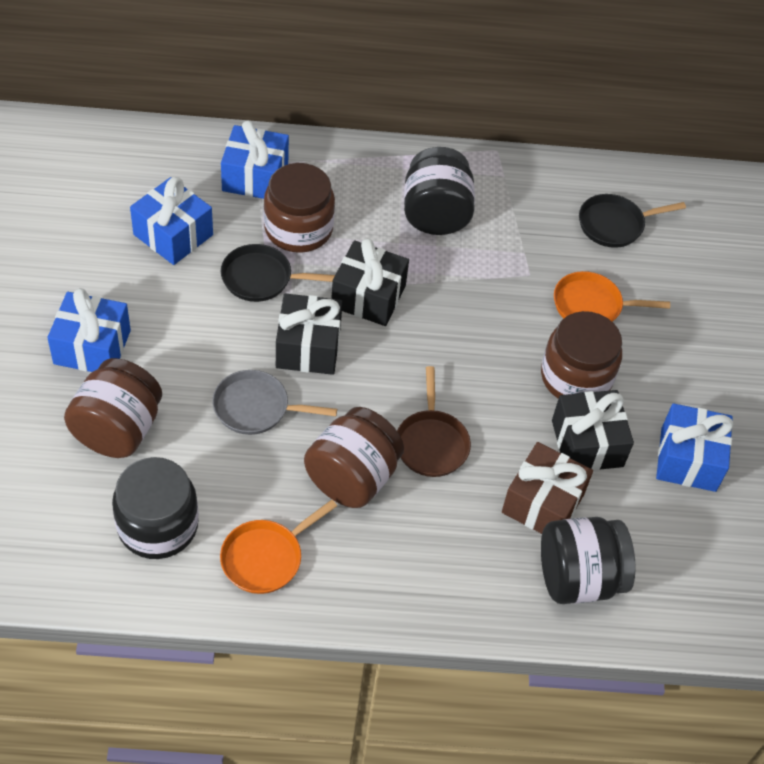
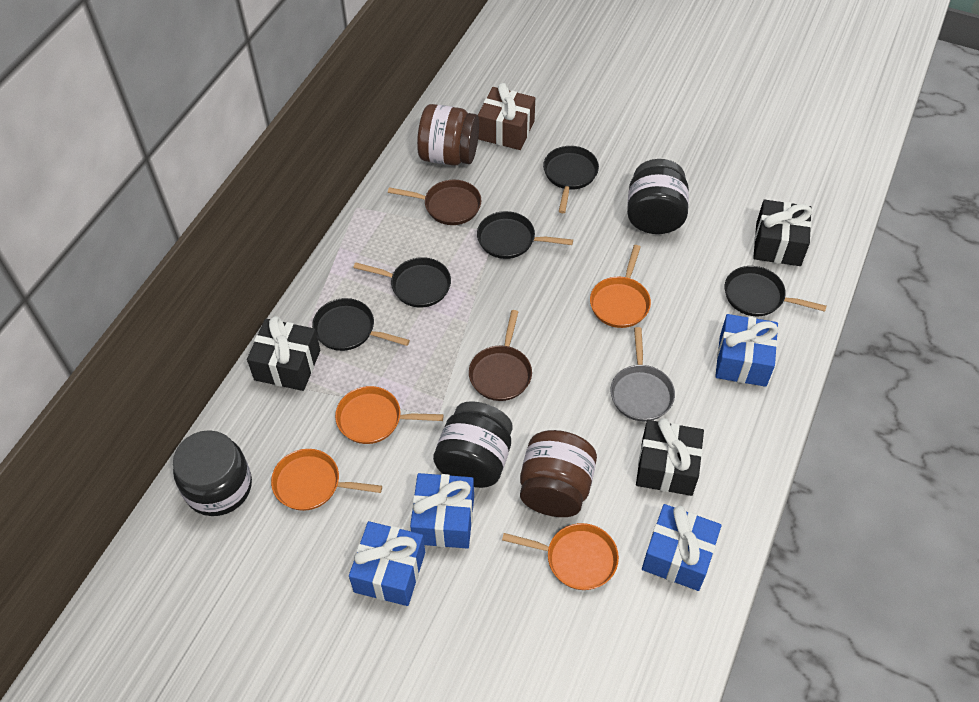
black pan: 2 -> 5
brown jar: 4 -> 2
brown pan: 1 -> 2
orange pan: 2 -> 4

